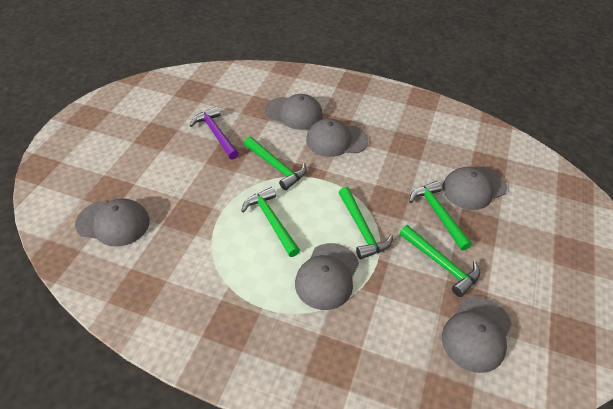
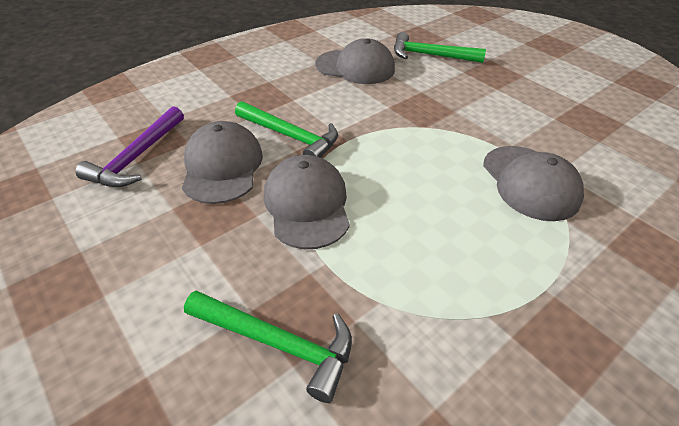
green hammer: 5 -> 3
grey cap: 6 -> 4

